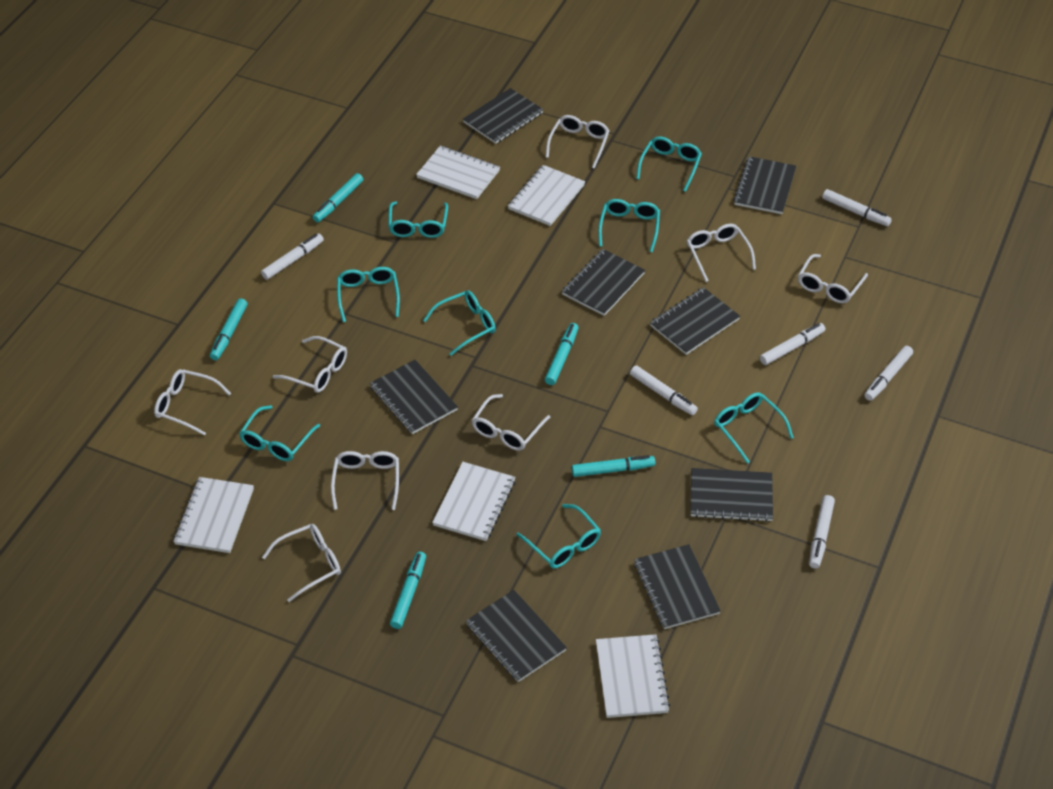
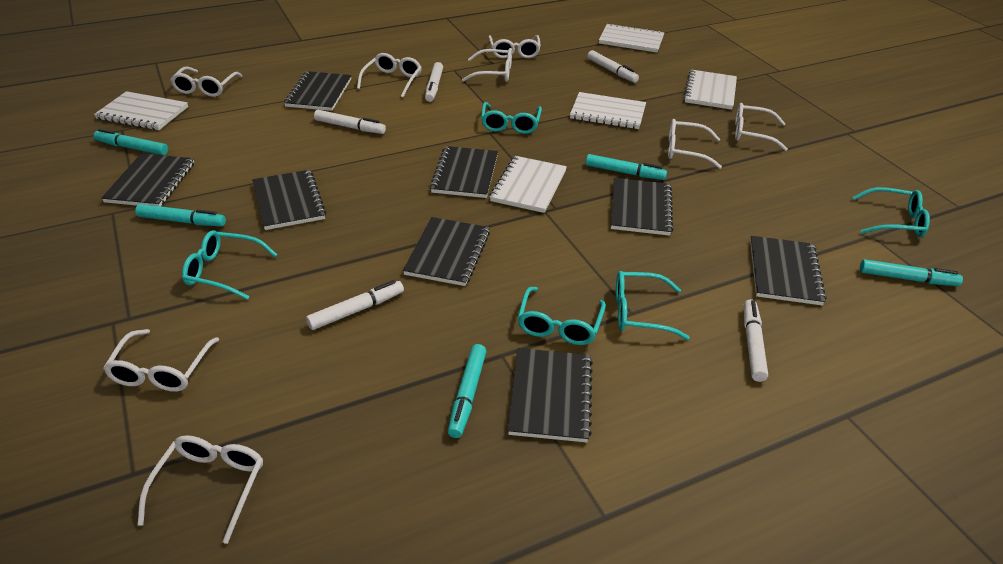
turquoise glasses: 8 -> 5
white marker: 6 -> 5

